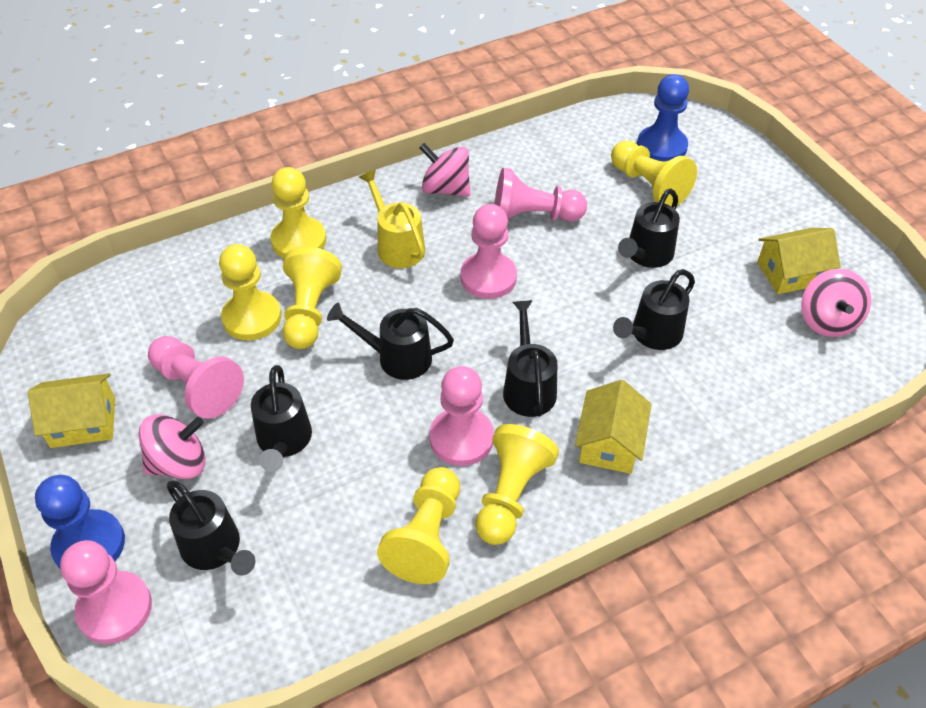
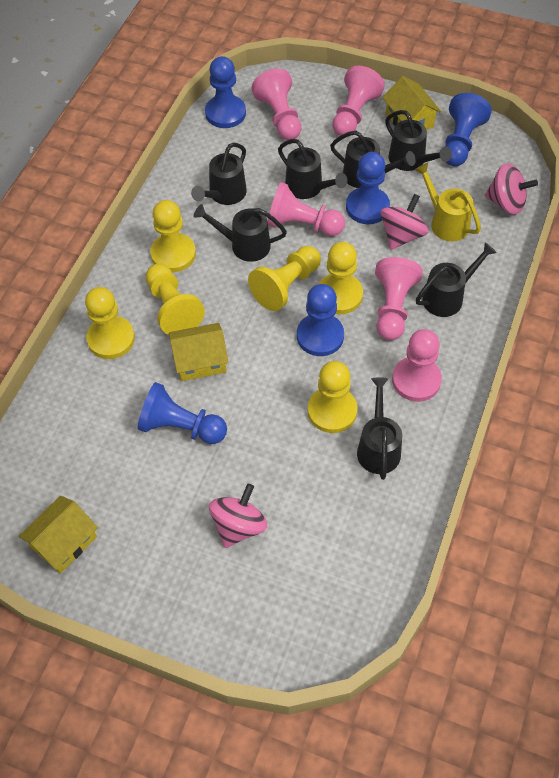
black watering can: 6 -> 7
blue pawn: 2 -> 5

